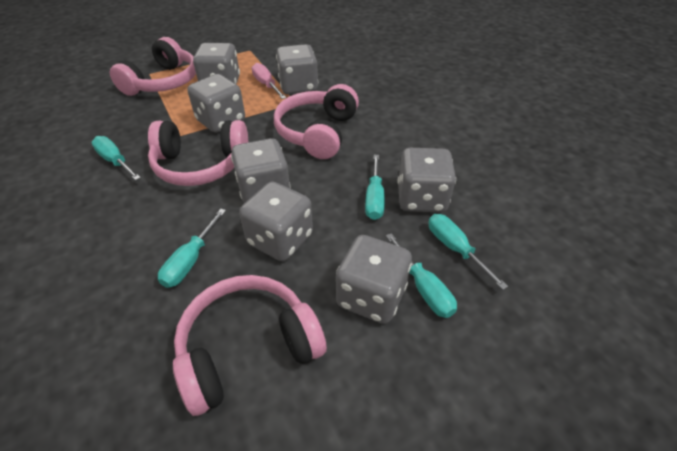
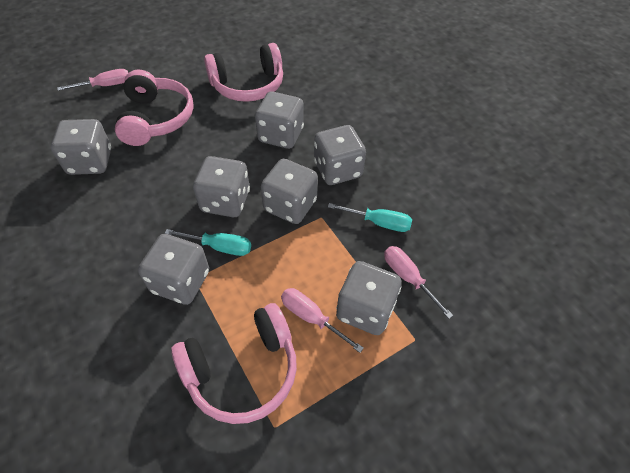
pink headphones: 4 -> 3
pink screwdriver: 1 -> 3
turquoise screwdriver: 5 -> 2

